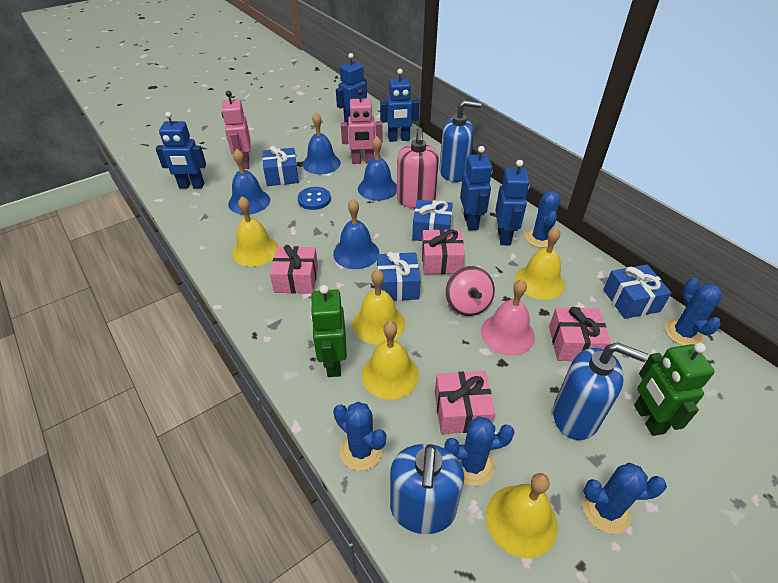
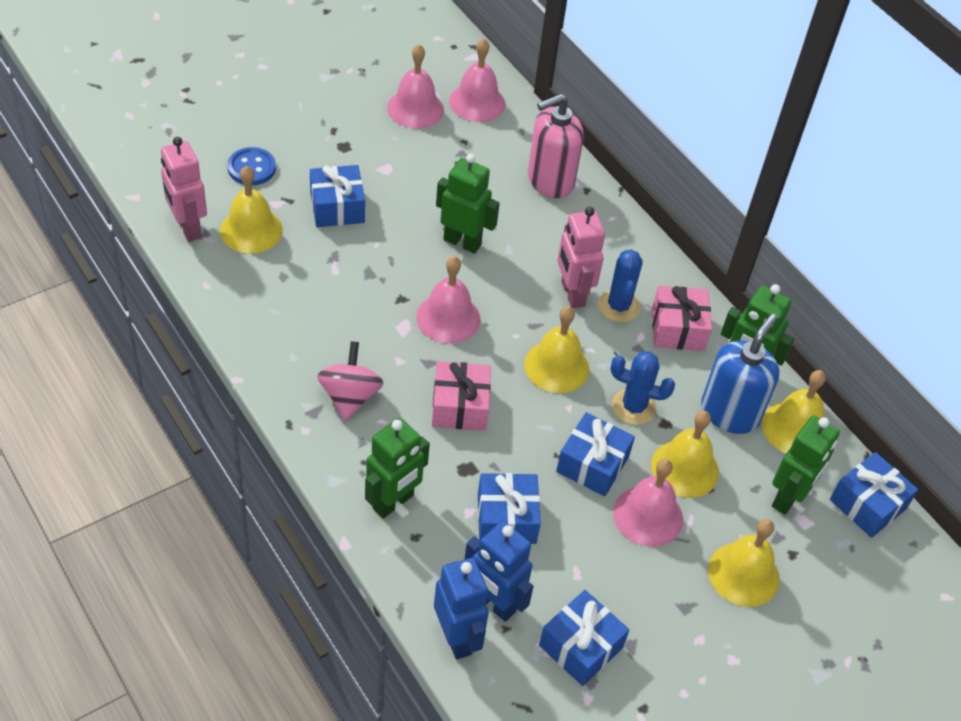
blue bell: 4 -> 0
blue cactus: 5 -> 2
blue gift: 4 -> 5
blue robot: 5 -> 2
blue soap dispenser: 3 -> 1
green robot: 2 -> 4
pink bell: 1 -> 4
pink gift: 4 -> 2

